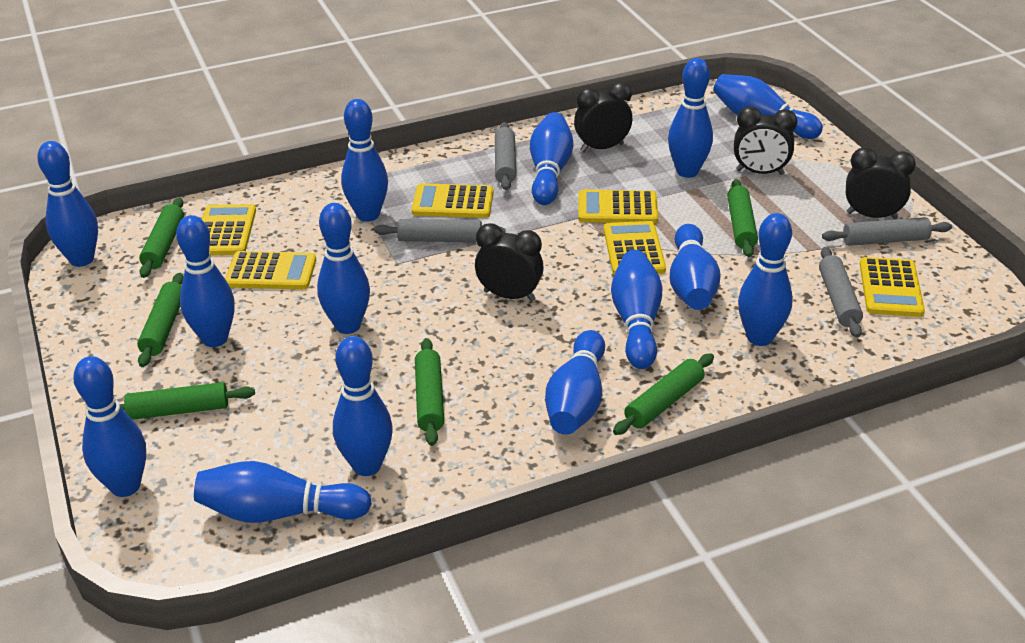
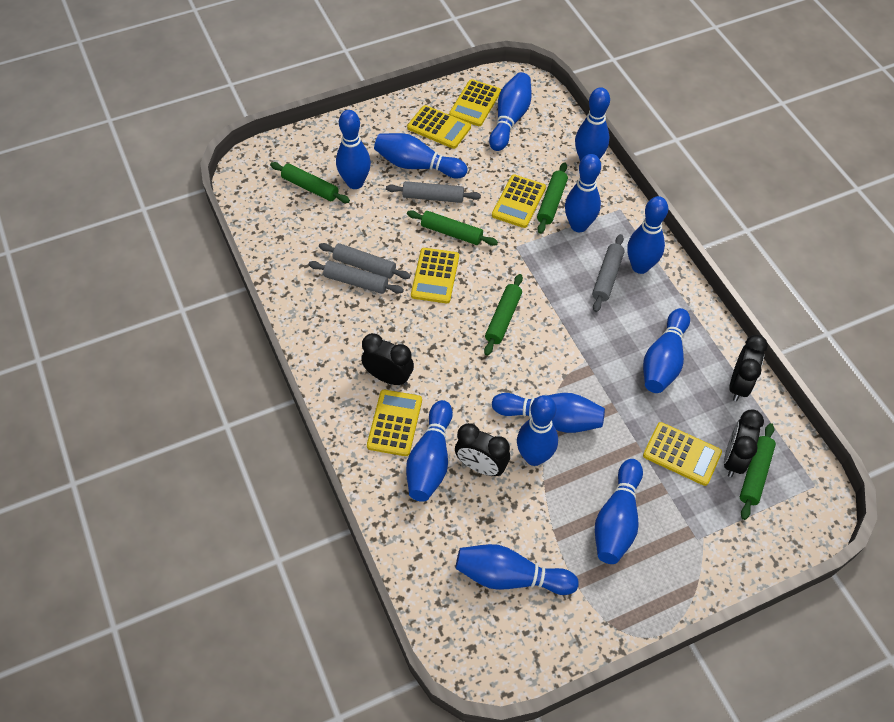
blue bowling pin: 14 -> 12
green rolling pin: 6 -> 5

